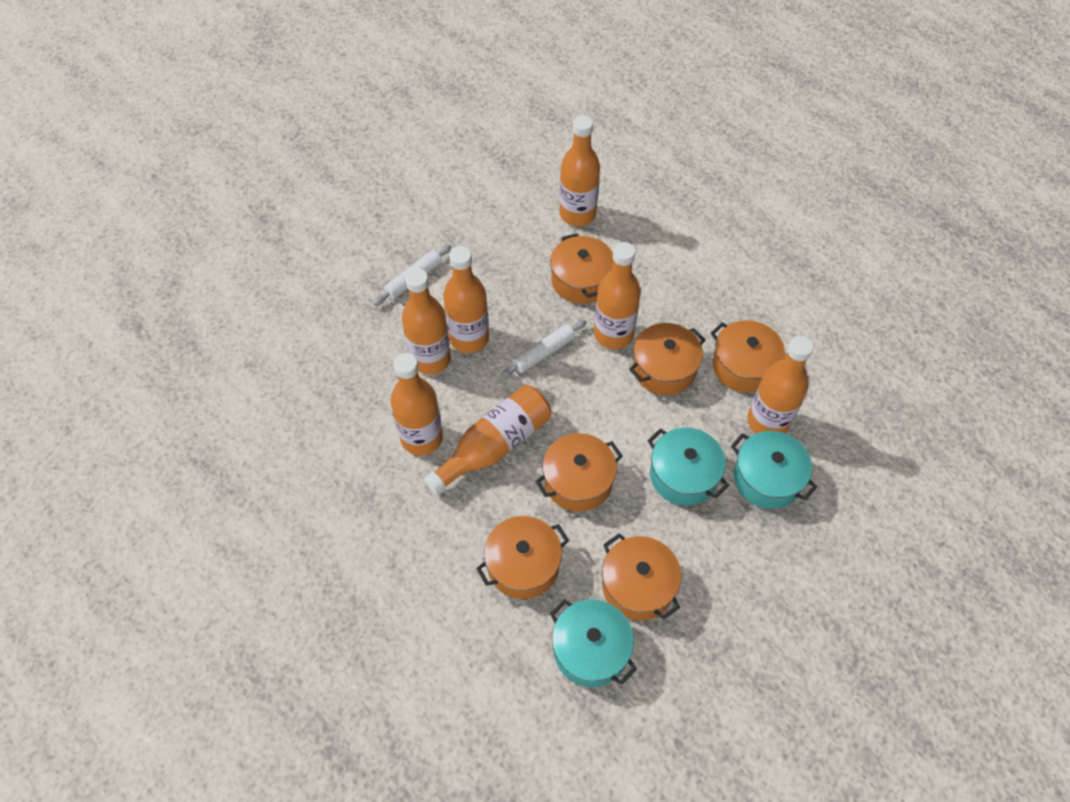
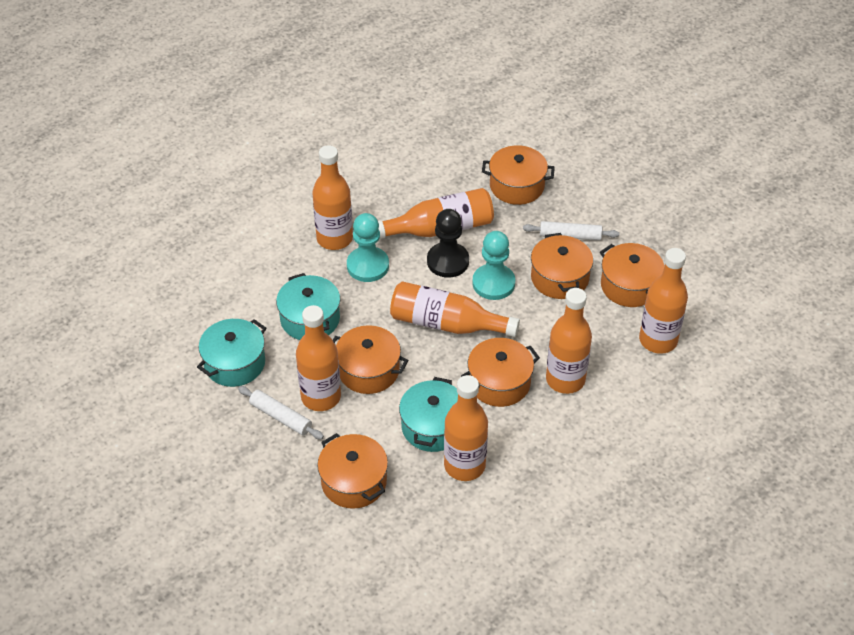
black pawn: 0 -> 1
turquoise pawn: 0 -> 2

